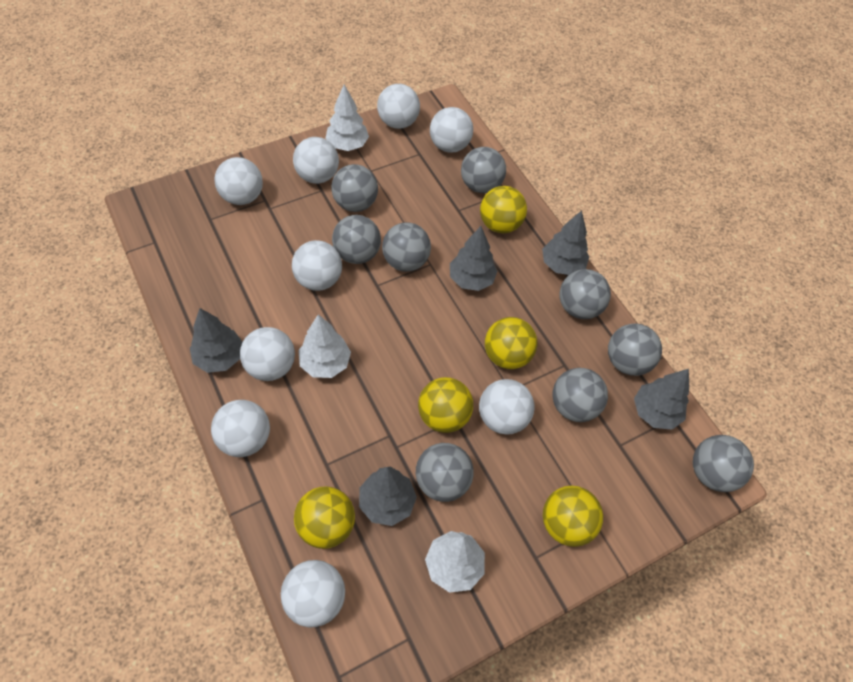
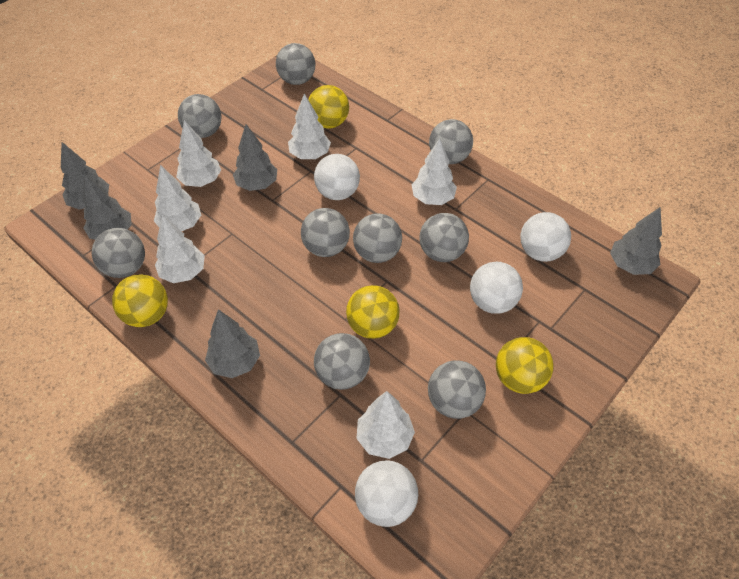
white ball: 9 -> 4
white tree: 3 -> 6
yellow ball: 5 -> 4

